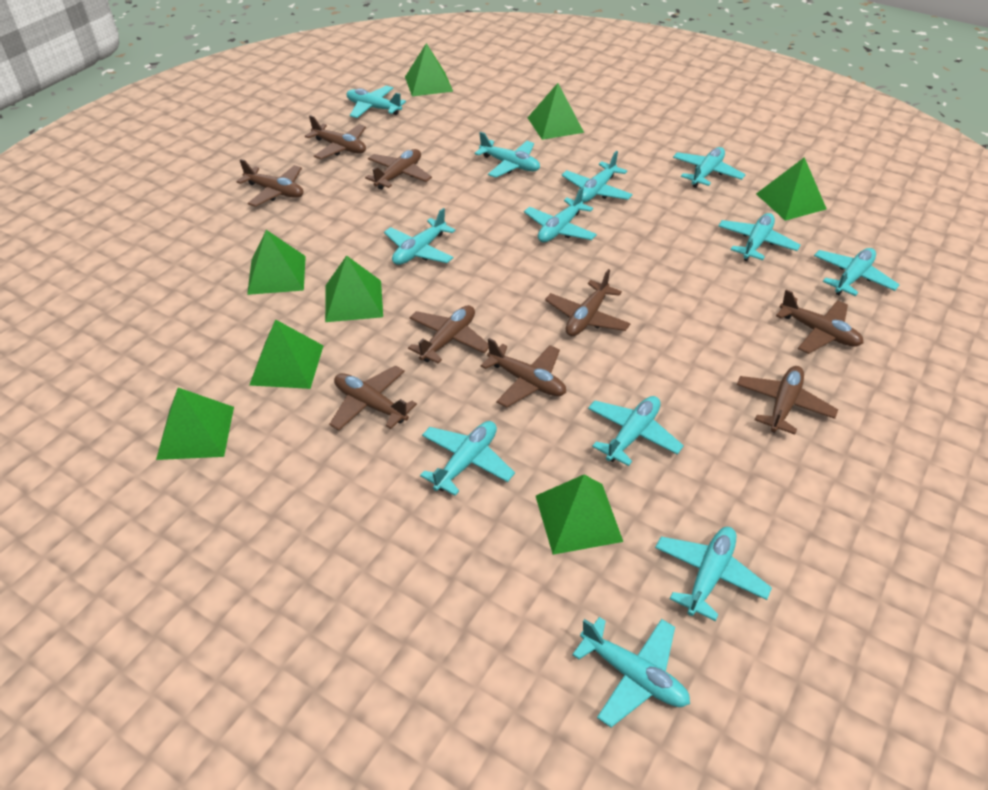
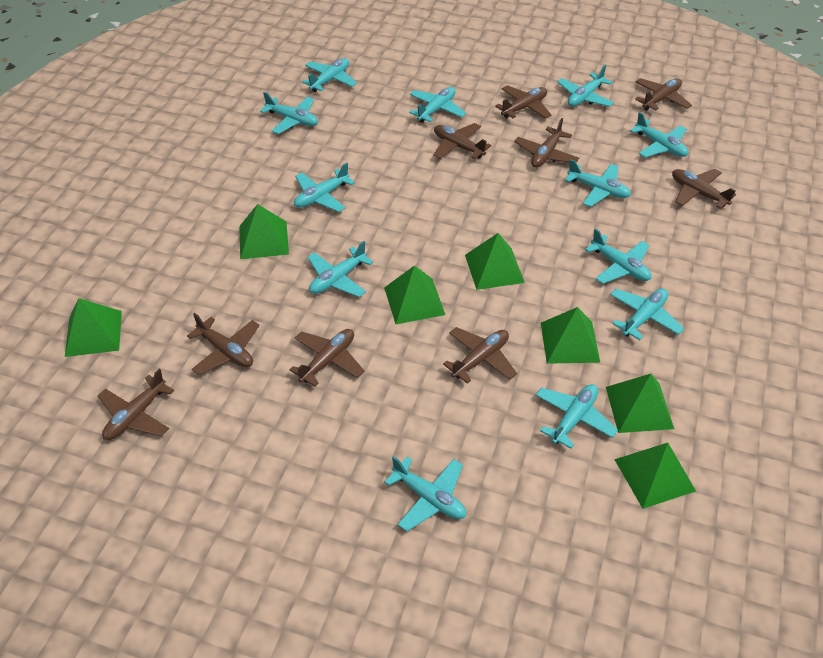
green pyramid: 8 -> 7

